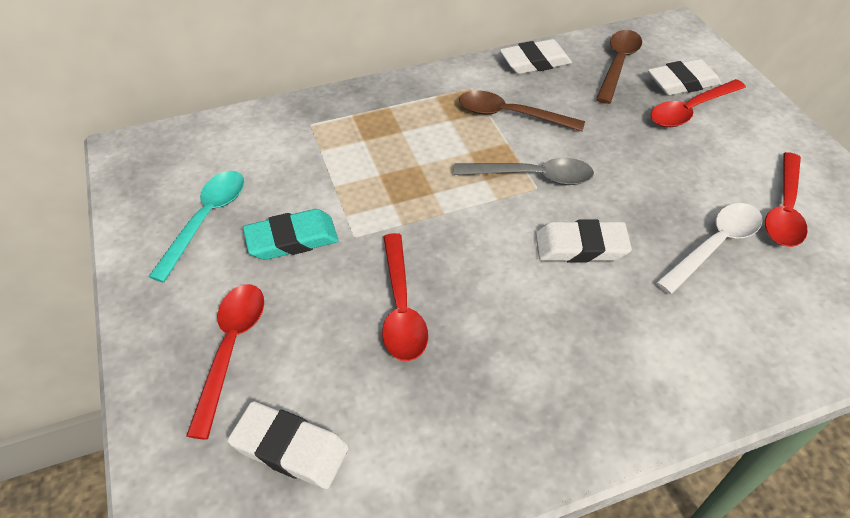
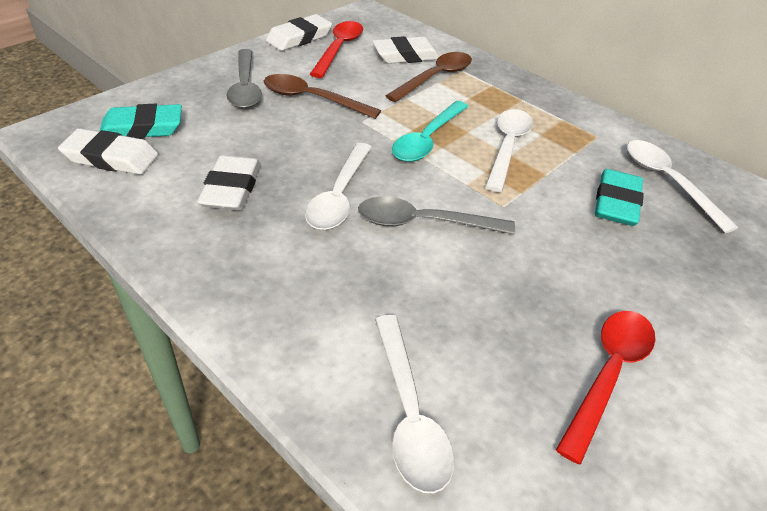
grey spoon: 1 -> 2
red spoon: 4 -> 2
turquoise eraser: 1 -> 2
white spoon: 1 -> 4

